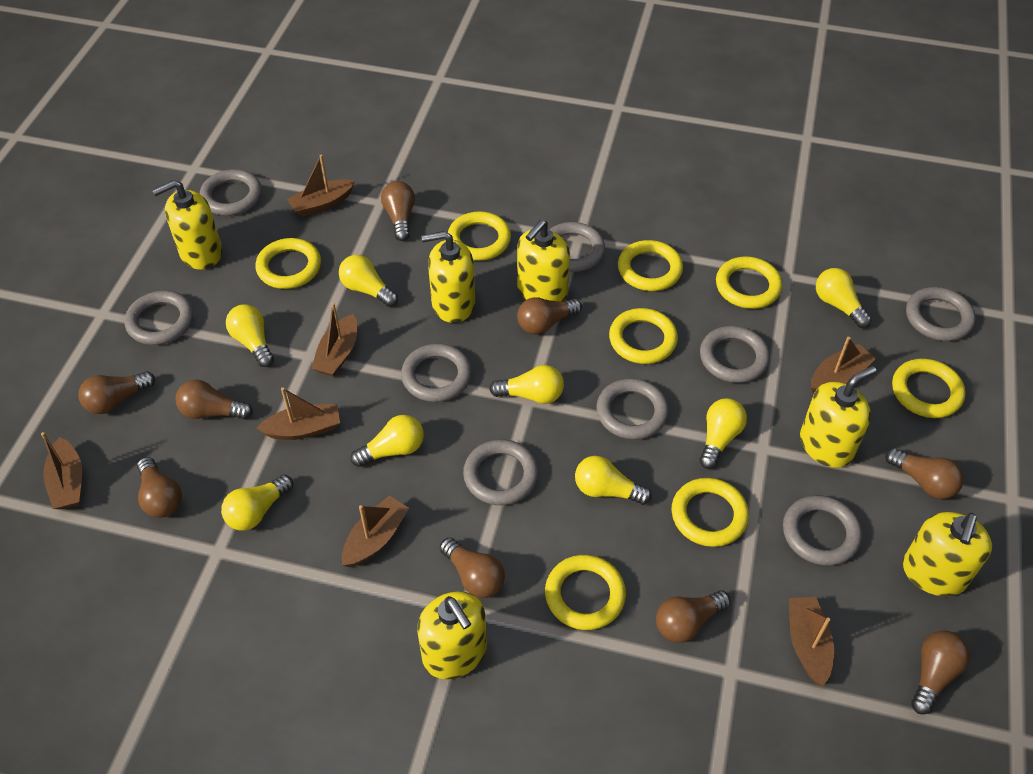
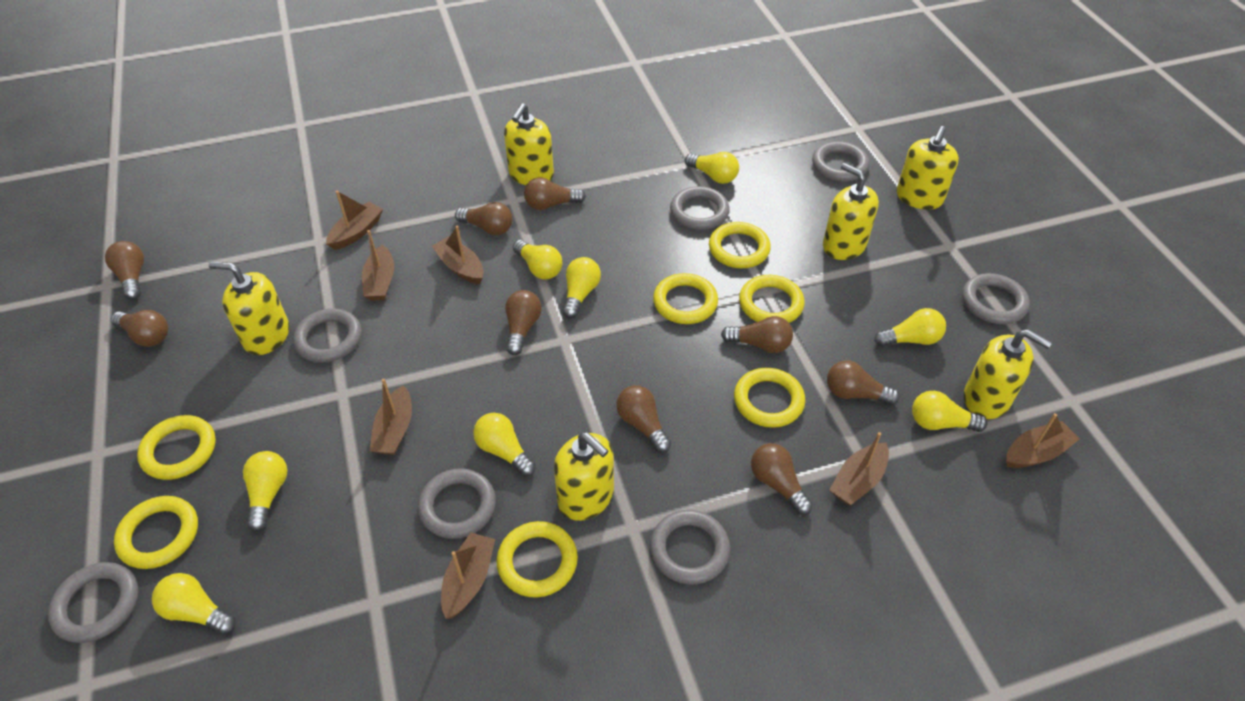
grey ring: 9 -> 7
yellow ring: 8 -> 7

